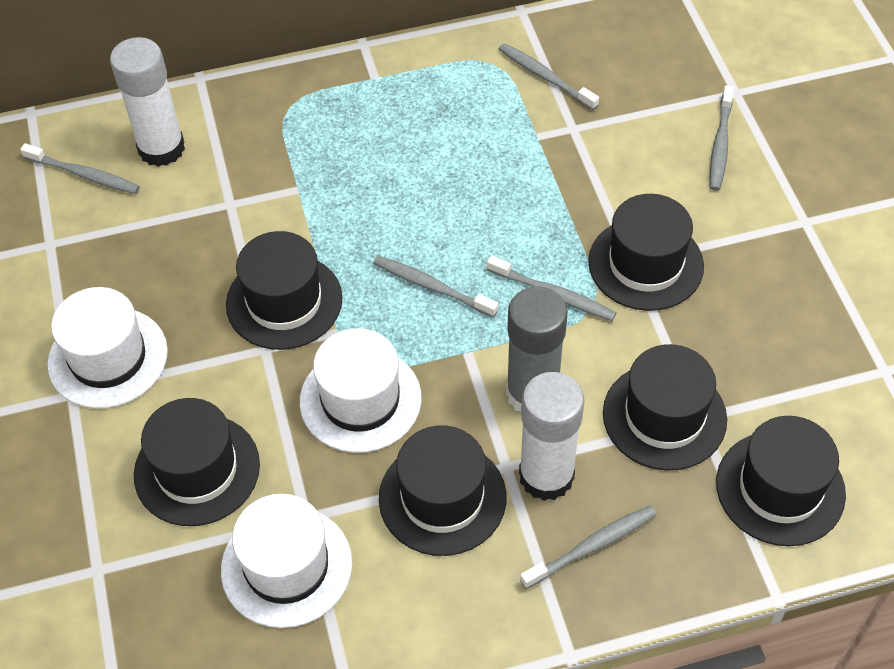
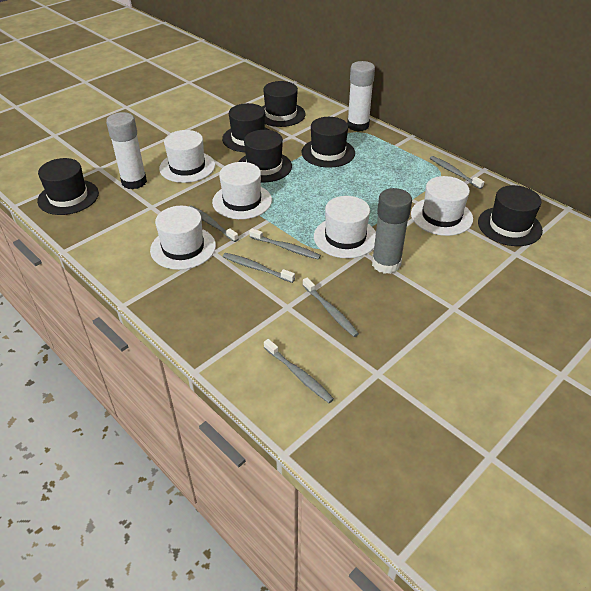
white hat: 3 -> 5

